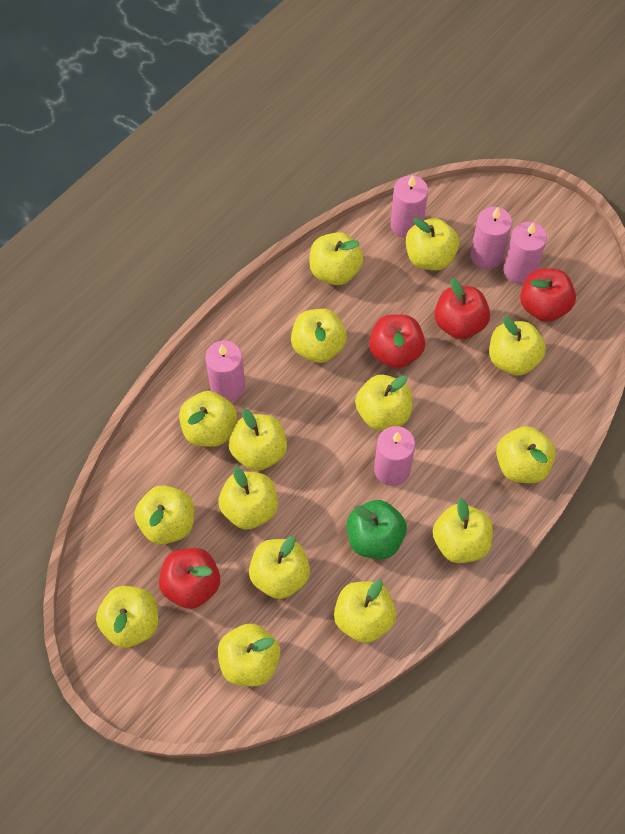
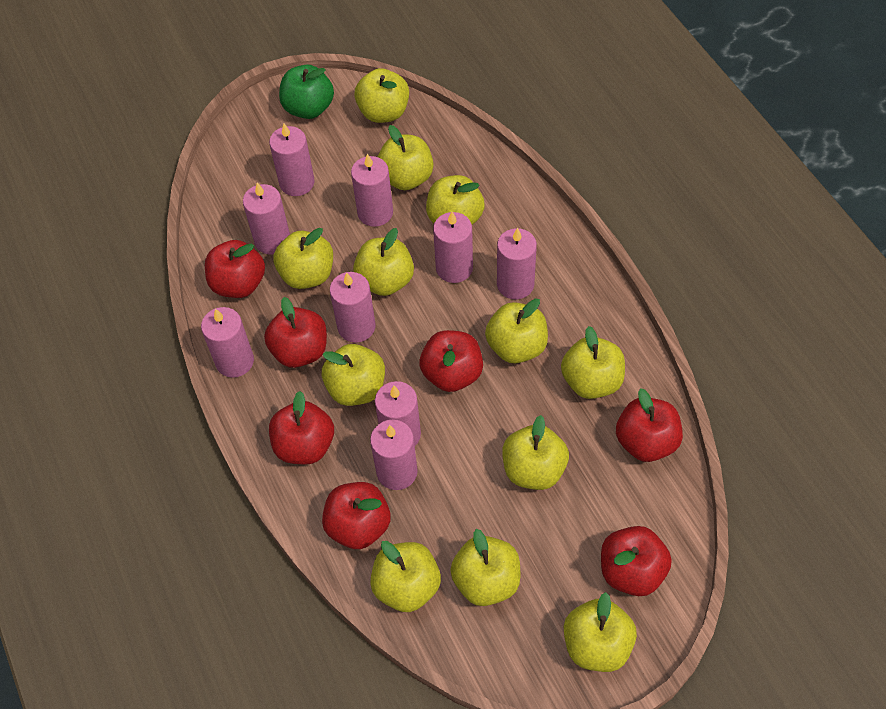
pink candle: 5 -> 9
red apple: 4 -> 7
yellow apple: 15 -> 12

